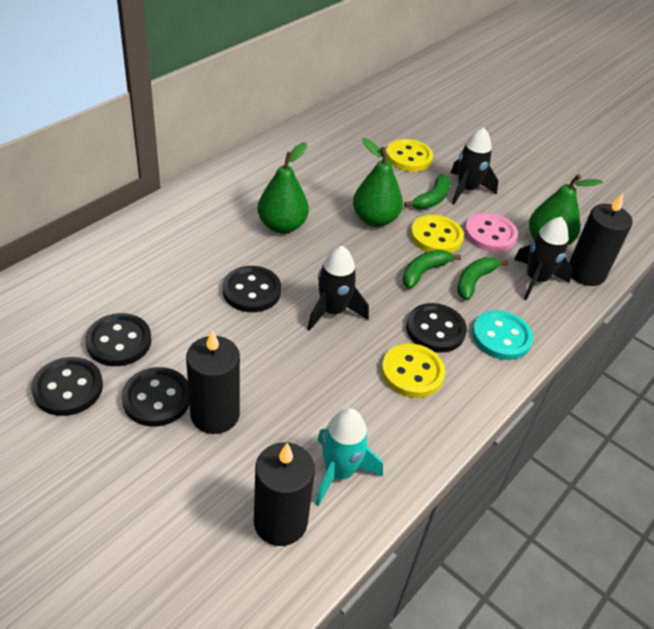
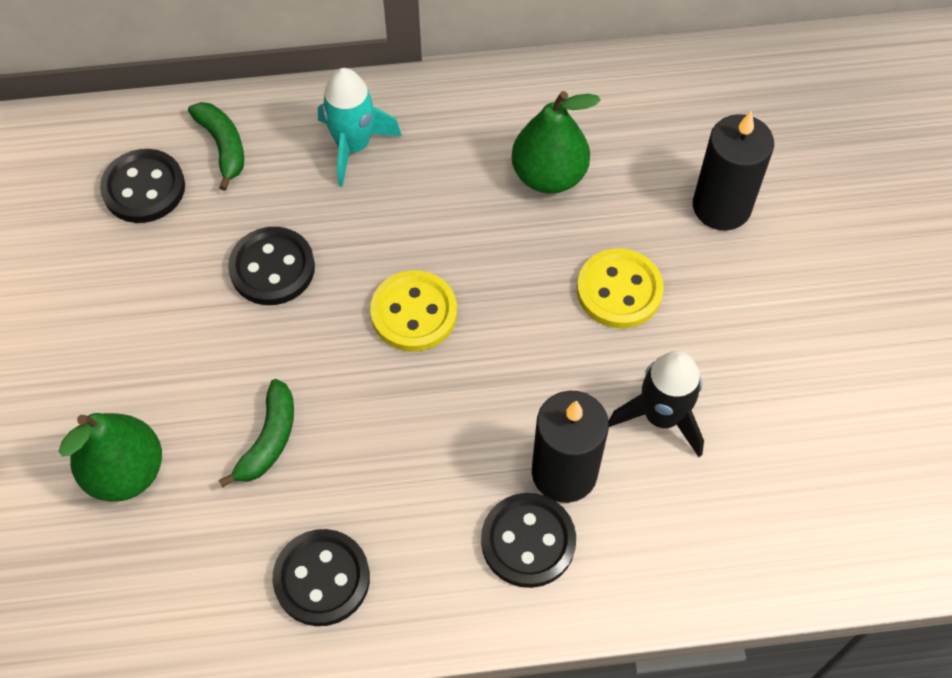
black button: 5 -> 4
black candle: 3 -> 2
black rocket: 3 -> 1
green banana: 3 -> 2
green pear: 3 -> 2
pink button: 1 -> 0
turquoise button: 1 -> 0
yellow button: 3 -> 2

